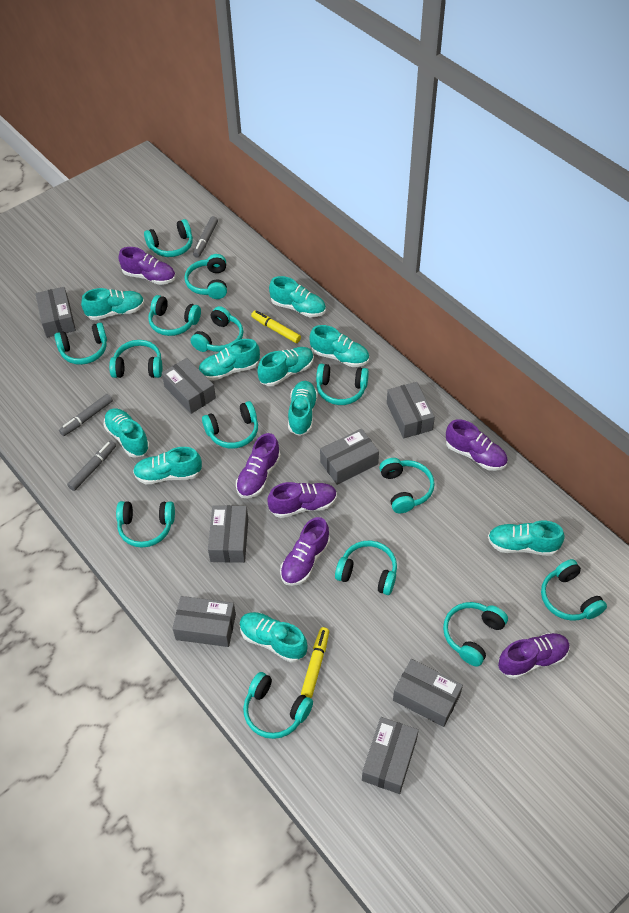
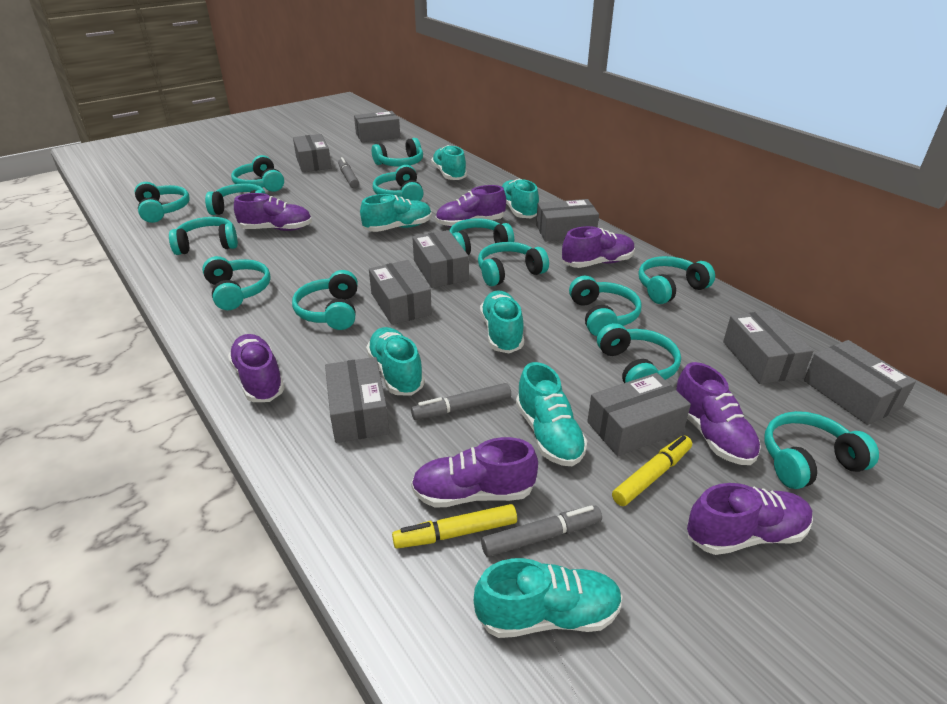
grey box: 8 -> 9
purple shoe: 6 -> 7
turquoise shoe: 10 -> 7

